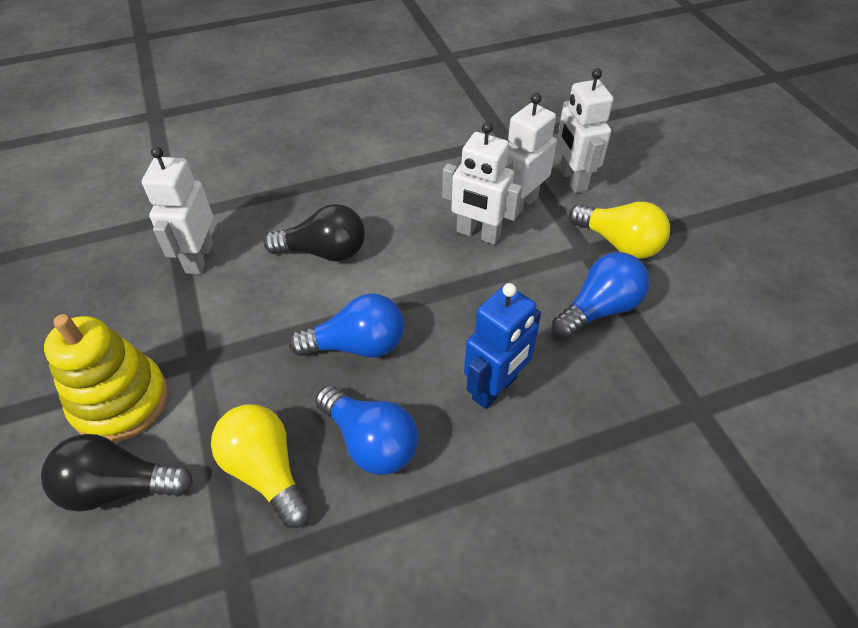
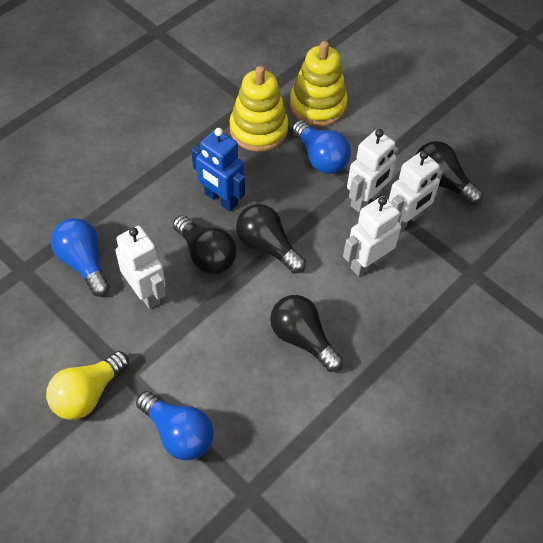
black light bulb: 2 -> 4
yellow light bulb: 2 -> 1
yellow stacking toy: 1 -> 2

